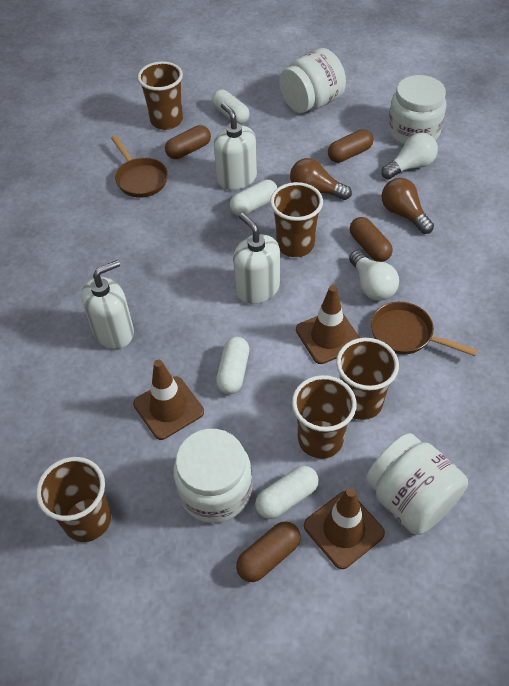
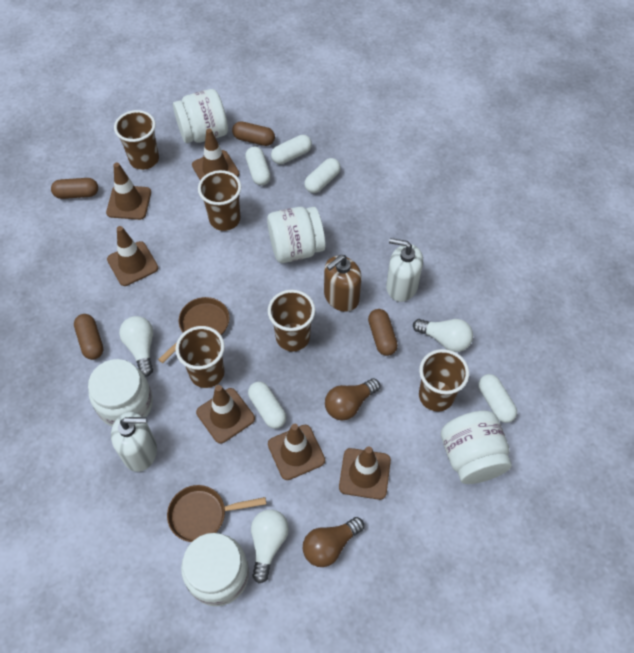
brown soap dispenser: 0 -> 1
brown traffic cone: 3 -> 6
white capsule: 4 -> 5
white jar: 4 -> 5
white light bulb: 2 -> 3
white soap dispenser: 3 -> 2

